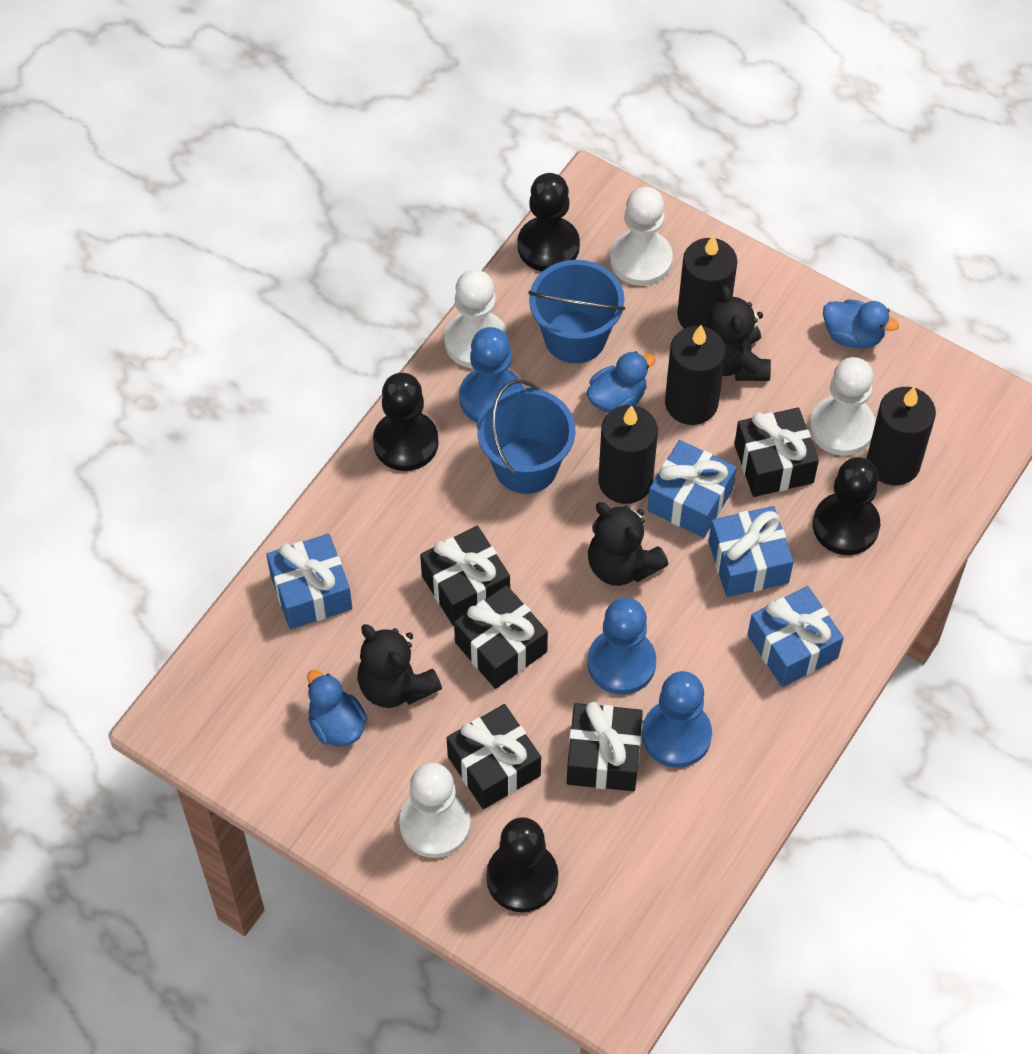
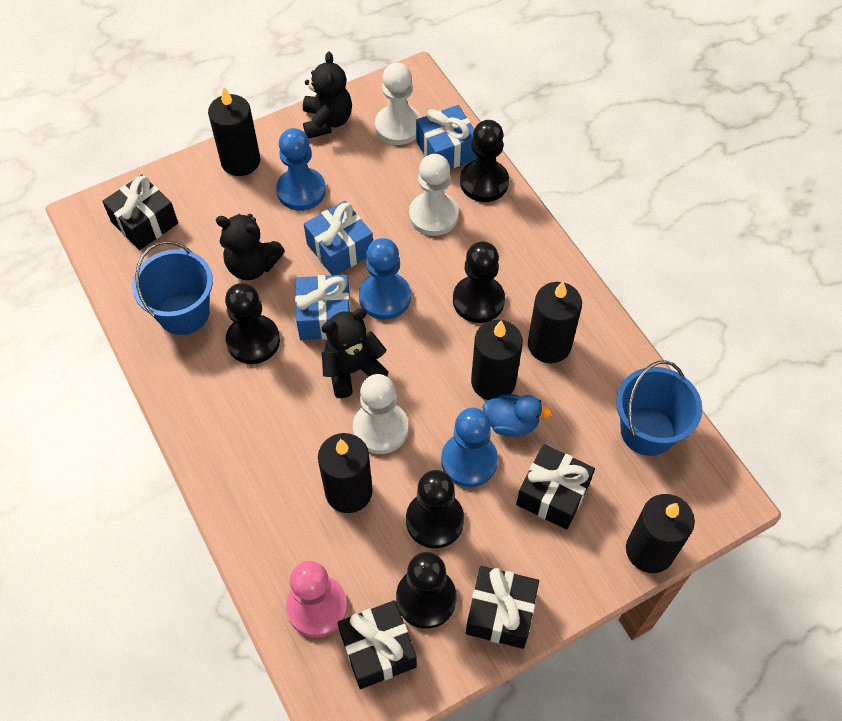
black candle: 4 -> 5
black gift: 5 -> 4
black pawn: 4 -> 5
blue duck: 3 -> 1
blue gift: 4 -> 3
pink pawn: 0 -> 1
white pawn: 4 -> 3

